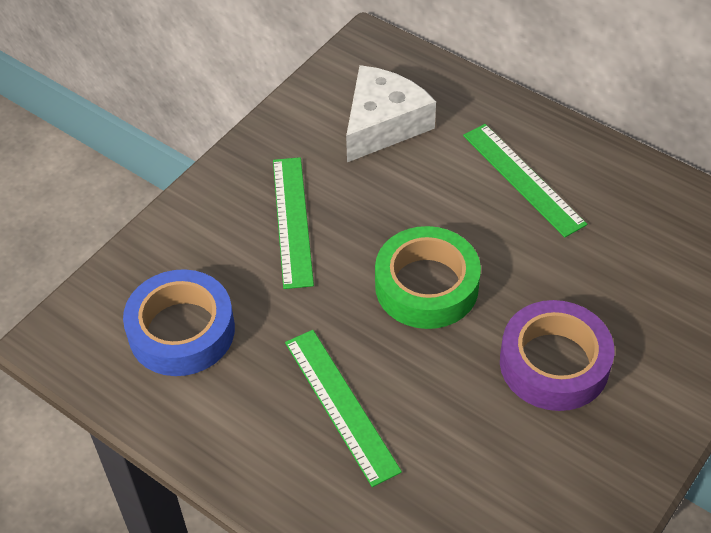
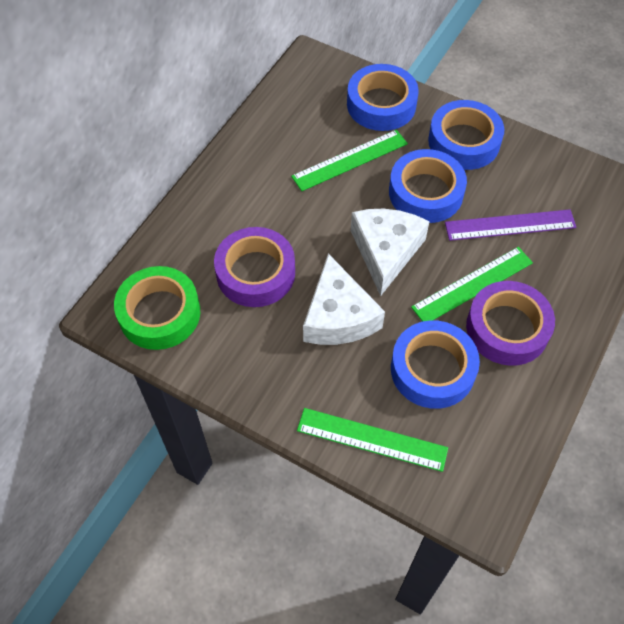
blue tape: 1 -> 4
purple ruler: 0 -> 1
purple tape: 1 -> 2
white cheese: 1 -> 2

